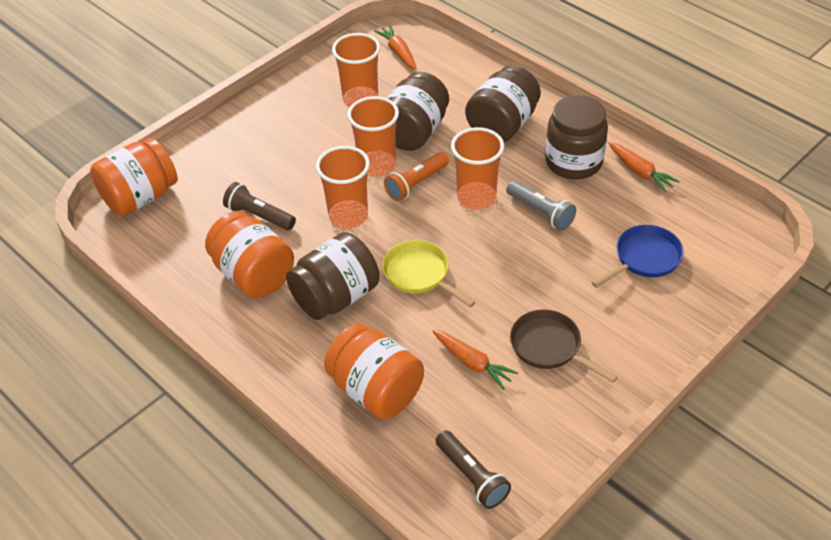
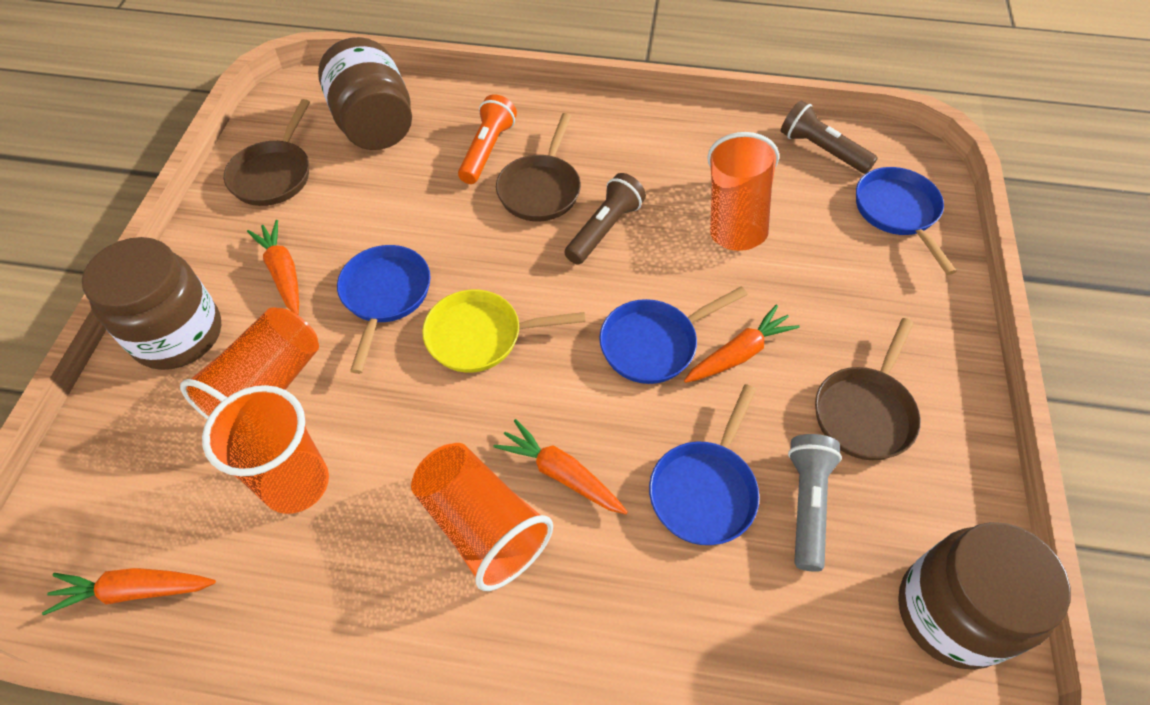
blue pan: 1 -> 4
brown jar: 4 -> 3
brown pan: 1 -> 3
orange carrot: 3 -> 4
orange jar: 3 -> 0

